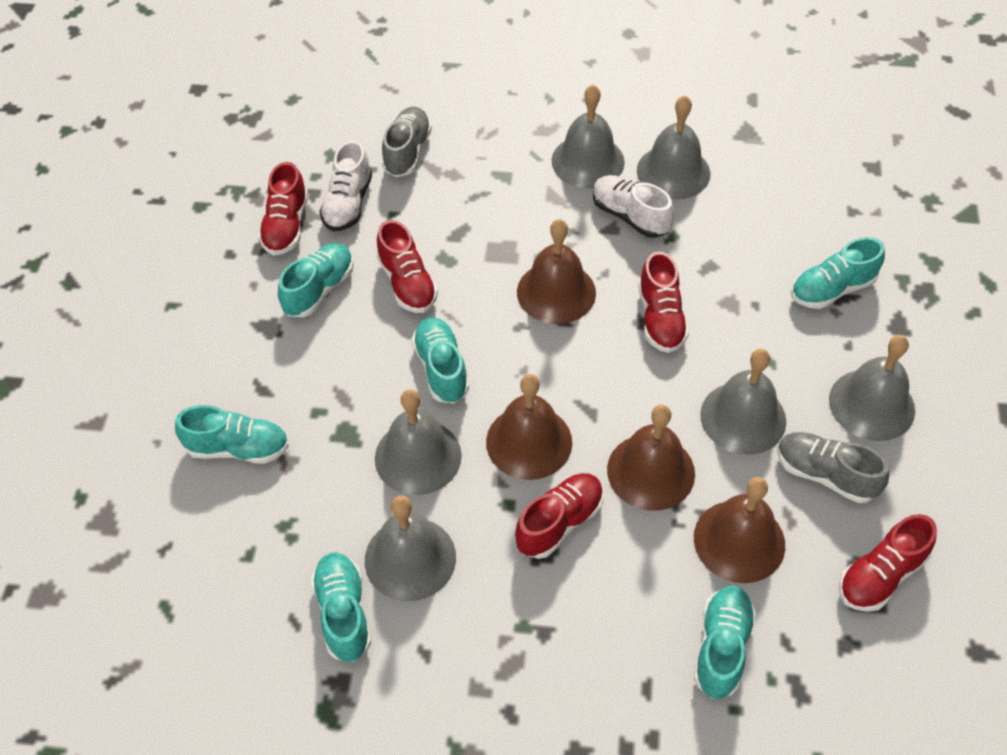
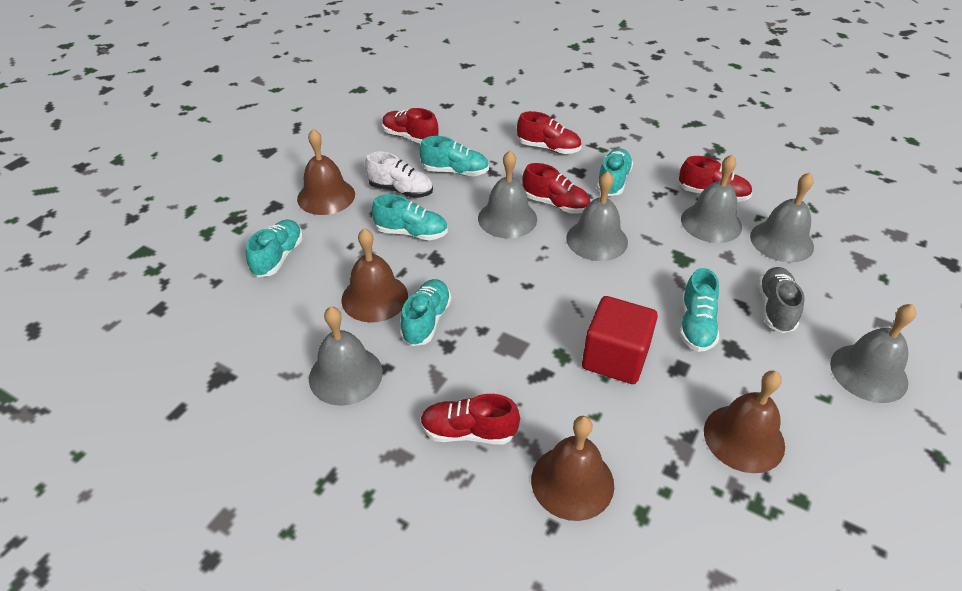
grey shoe: 2 -> 1
red cube: 0 -> 1
white shoe: 2 -> 1

